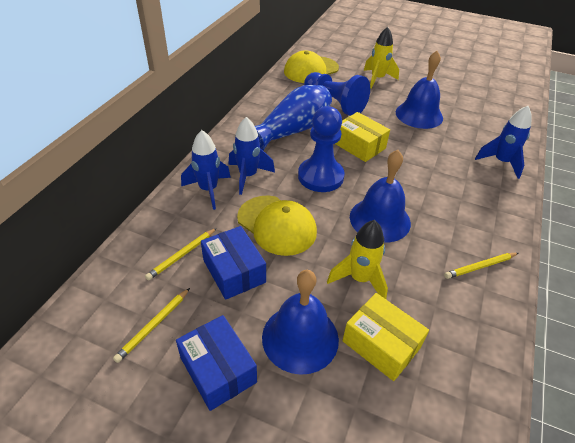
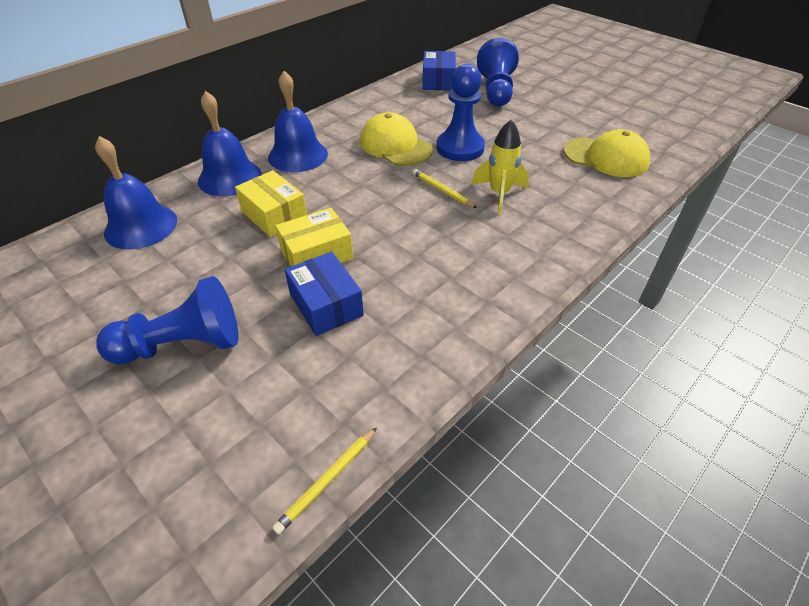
blue pawn: 2 -> 3
blue rocket: 3 -> 0
blue vase: 1 -> 0
yellow pencil: 3 -> 2
yellow rocket: 2 -> 1

